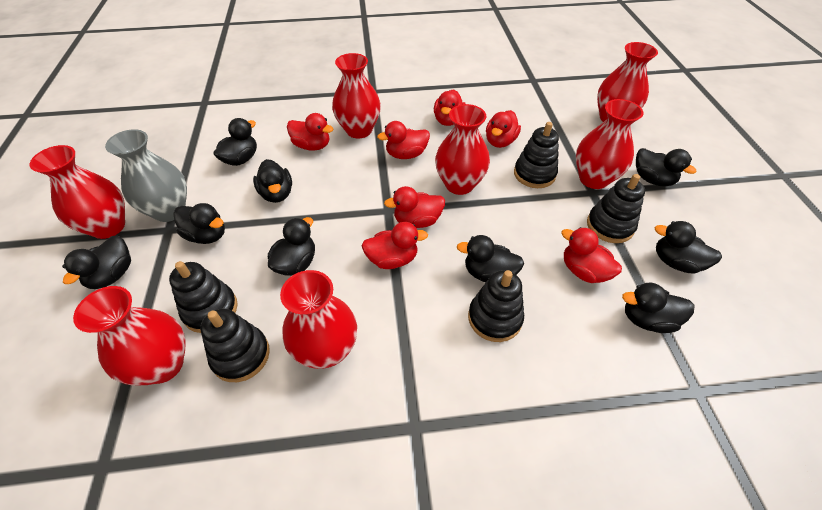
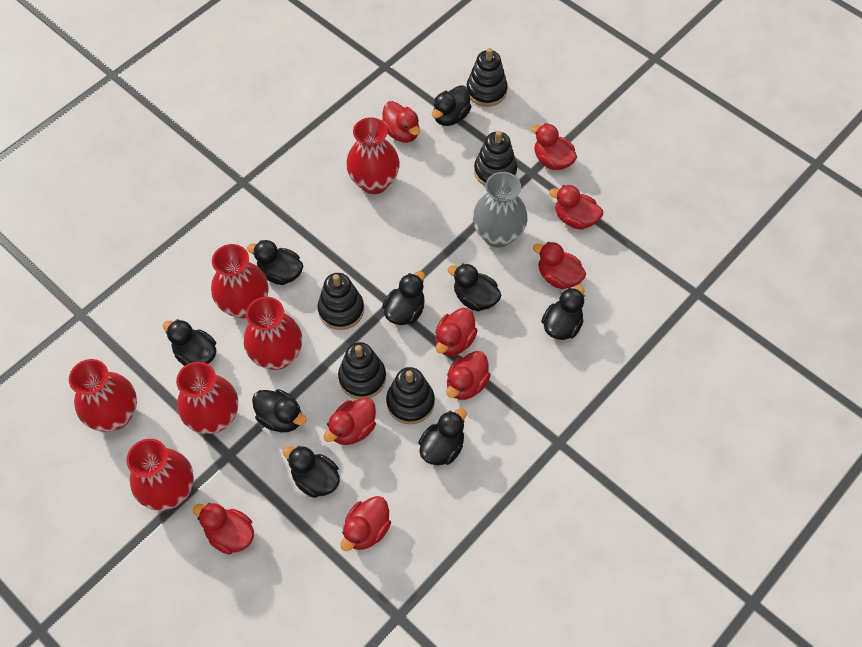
red duck: 7 -> 9
red vase: 7 -> 6

